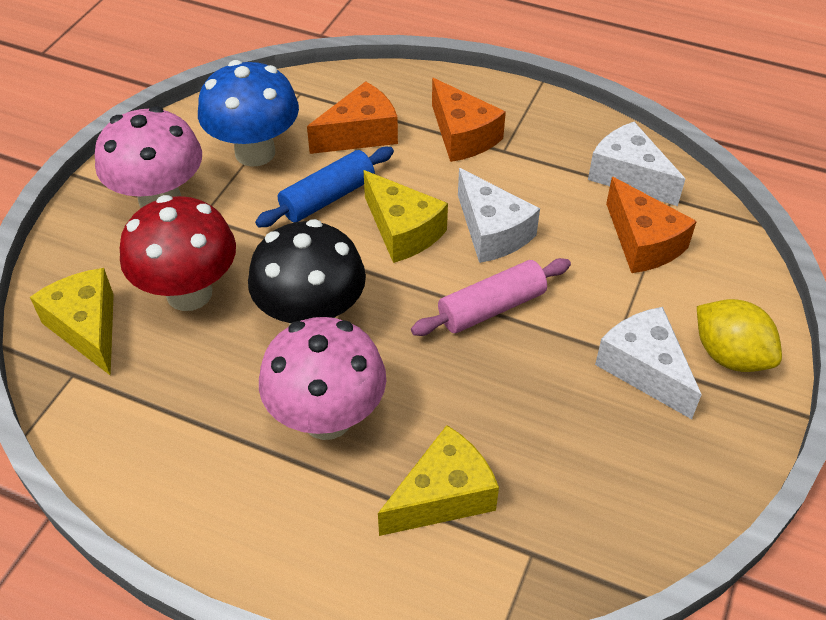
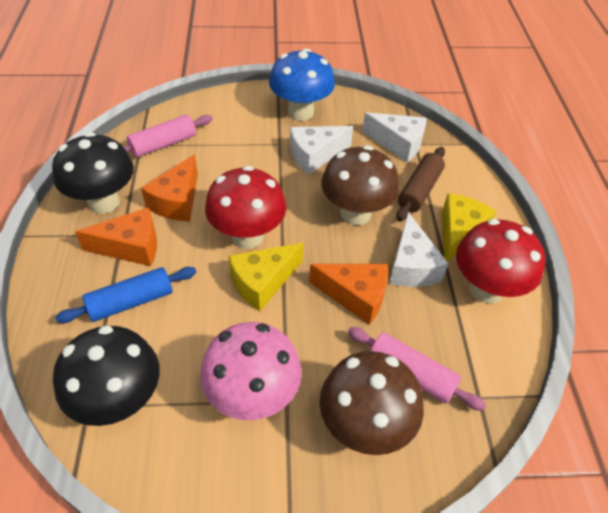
black mushroom: 1 -> 2
brown mushroom: 0 -> 2
brown rolling pin: 0 -> 1
pink mushroom: 2 -> 1
pink rolling pin: 1 -> 2
red mushroom: 1 -> 2
yellow cheese: 3 -> 2
yellow lemon: 1 -> 0

